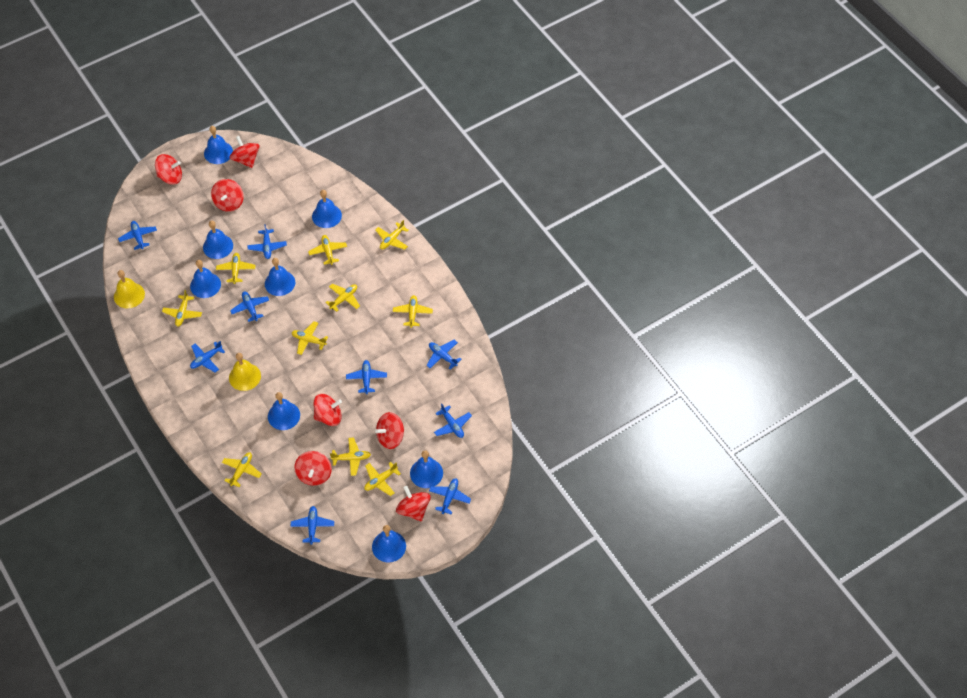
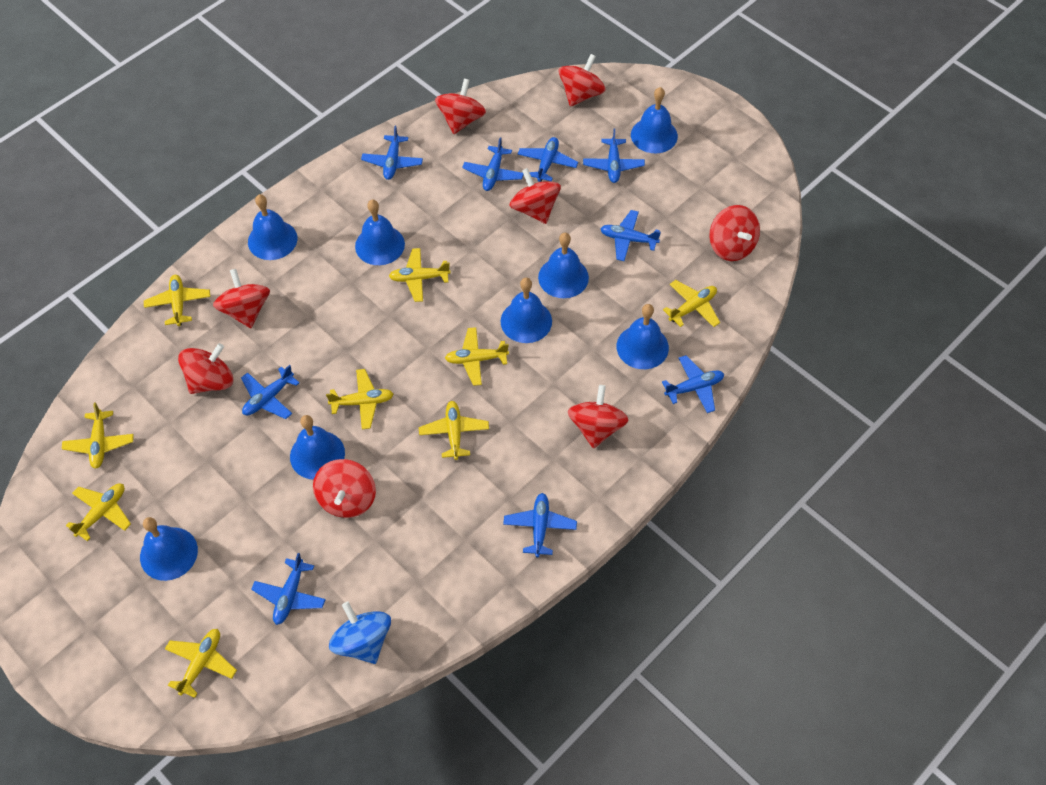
blue spinning top: 0 -> 1
red spinning top: 7 -> 8
yellow bell: 2 -> 0
yellow plane: 10 -> 9

